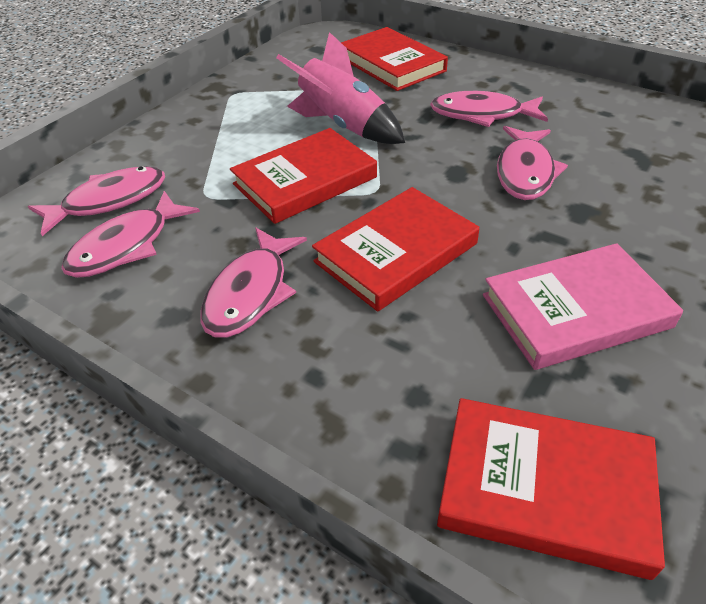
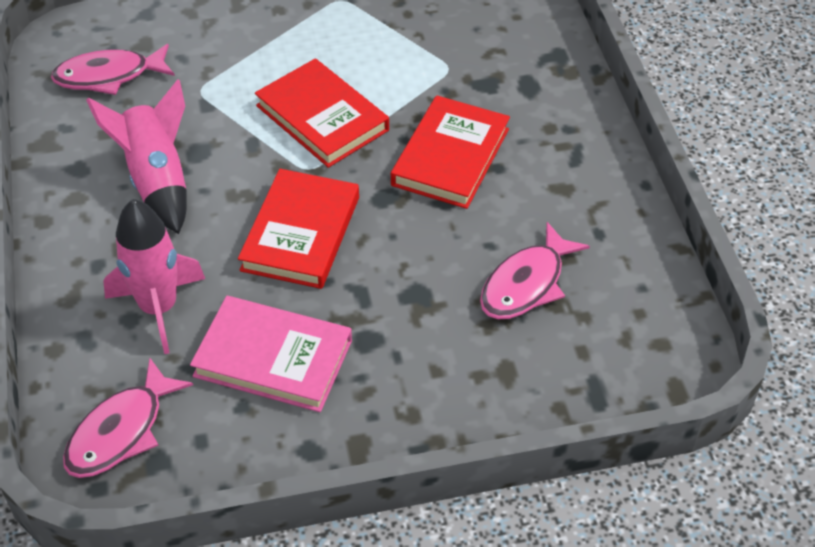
pink fish: 5 -> 3
pink rocket: 1 -> 2
red book: 4 -> 3

